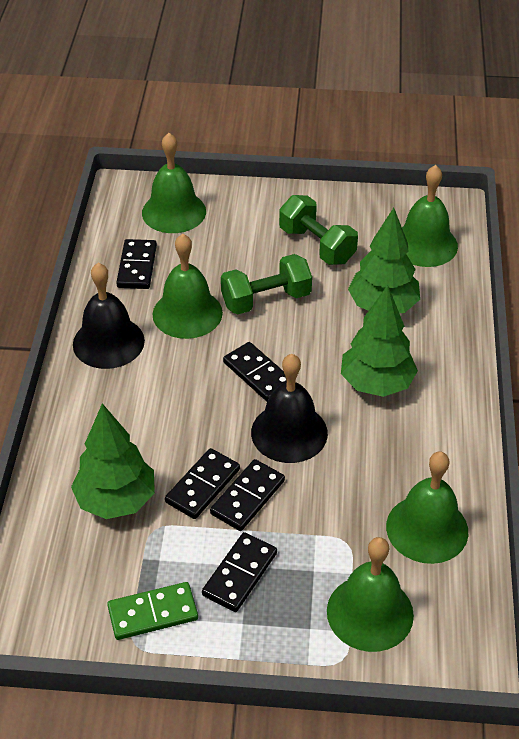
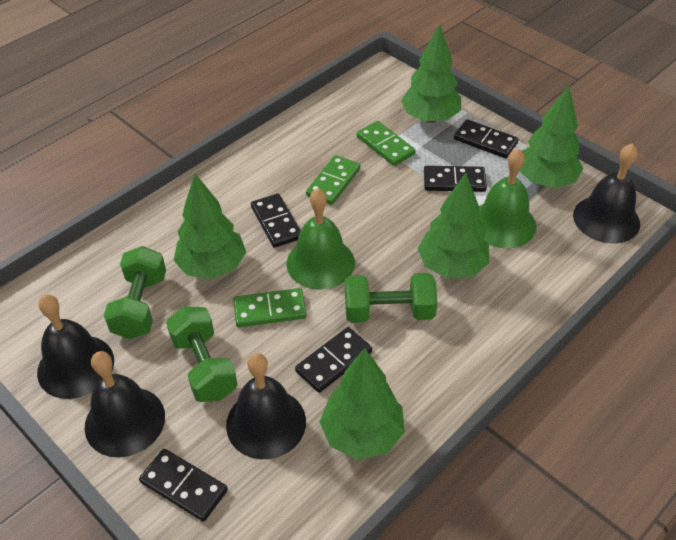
black bell: 2 -> 4
green bell: 5 -> 2
green domino: 1 -> 3
green dumbbell: 2 -> 3
green tree: 3 -> 5

